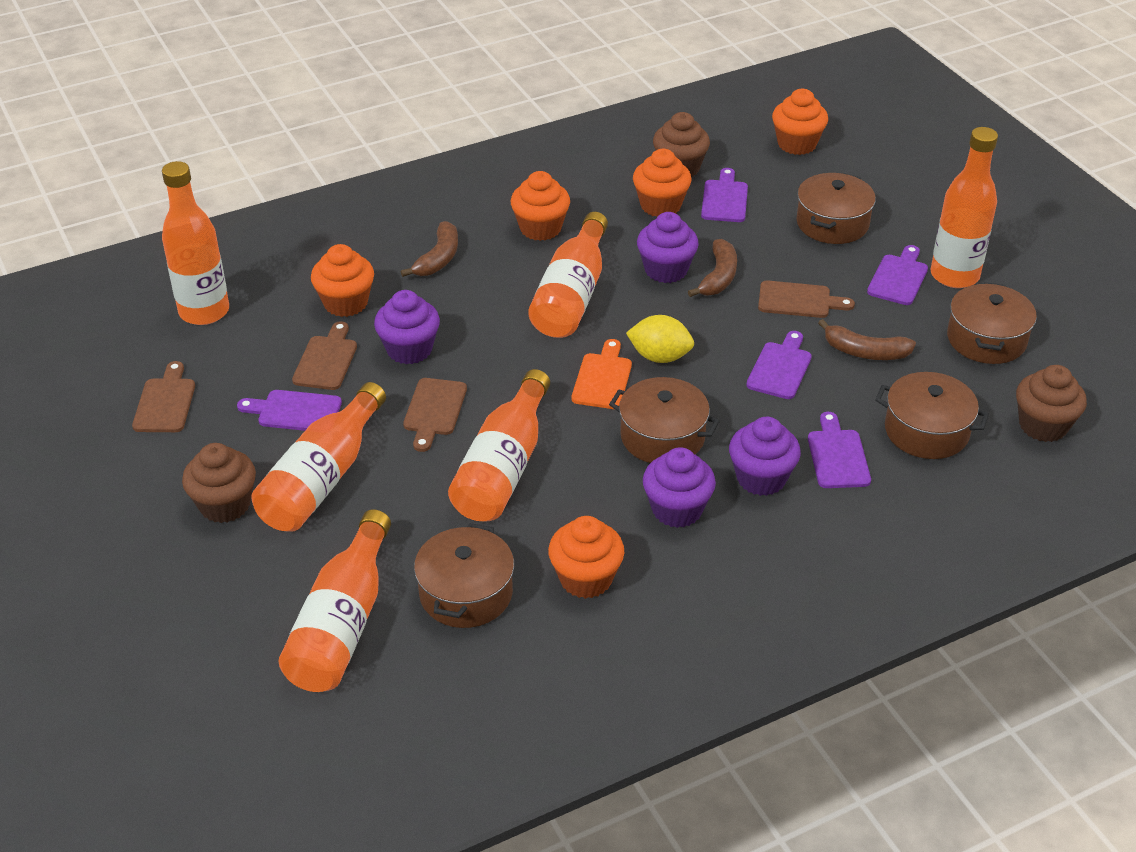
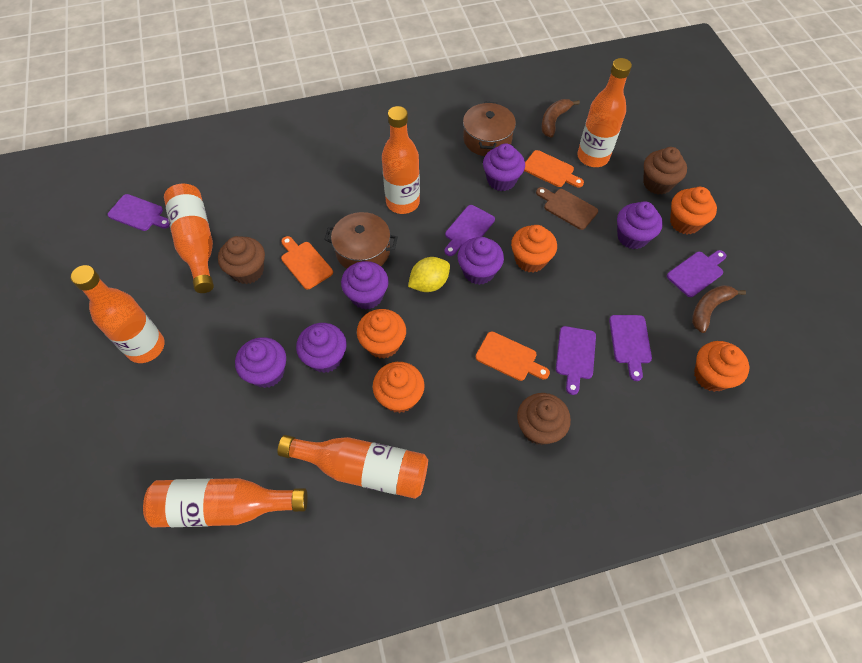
brown banana: 3 -> 2
brown cutting board: 4 -> 1
brown pot: 5 -> 2
orange cutting board: 1 -> 3
purple cupcake: 4 -> 6

